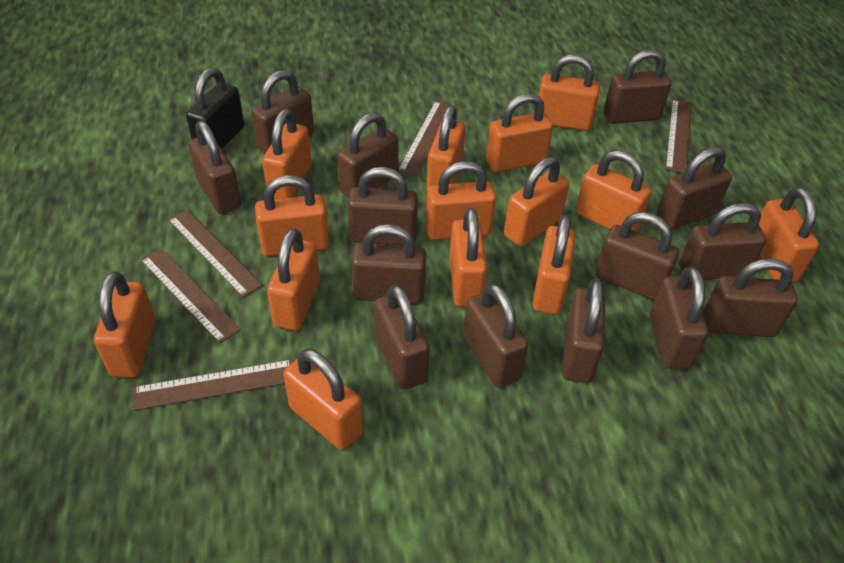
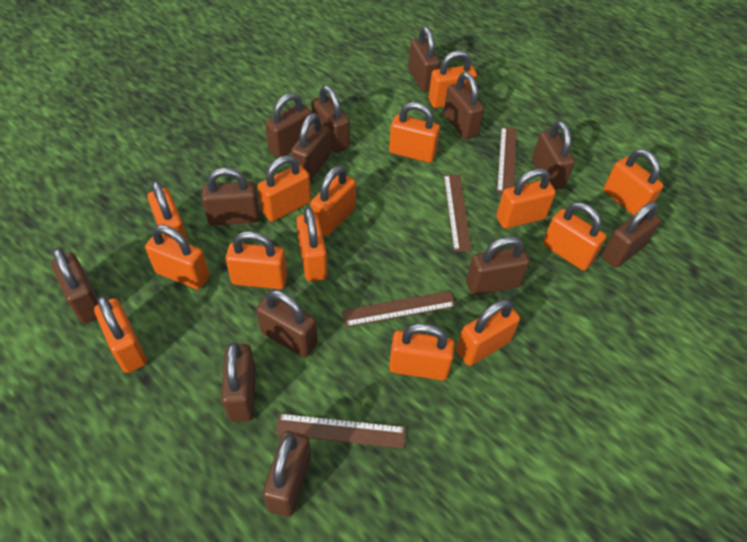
black padlock: 1 -> 0
brown padlock: 14 -> 13
brown ruler: 5 -> 4

